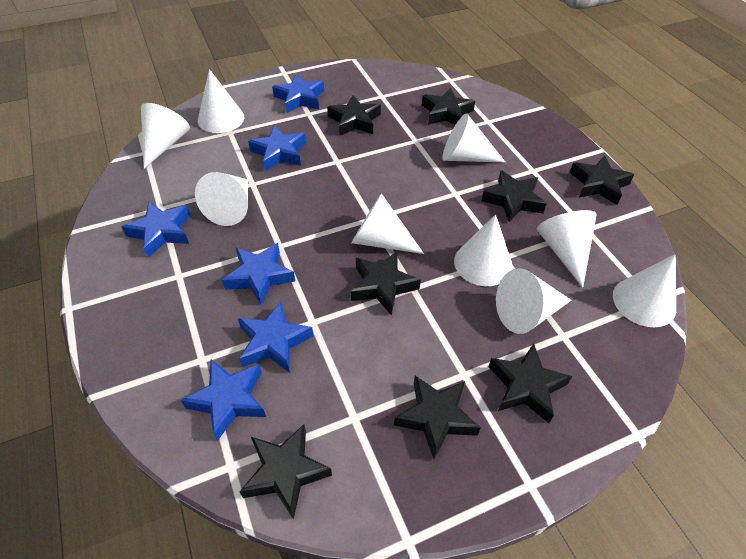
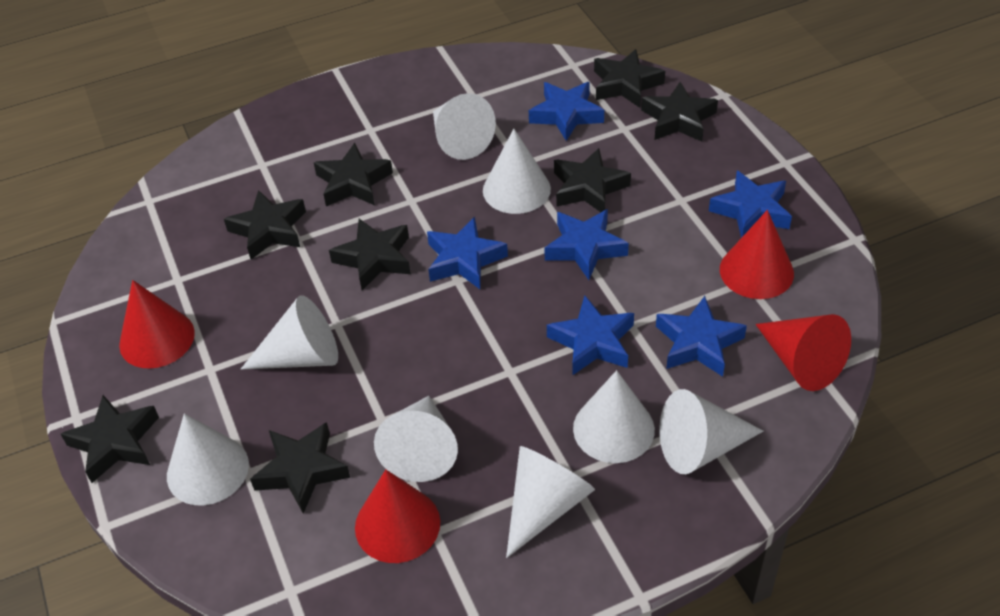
red cone: 0 -> 4
white cone: 9 -> 8

